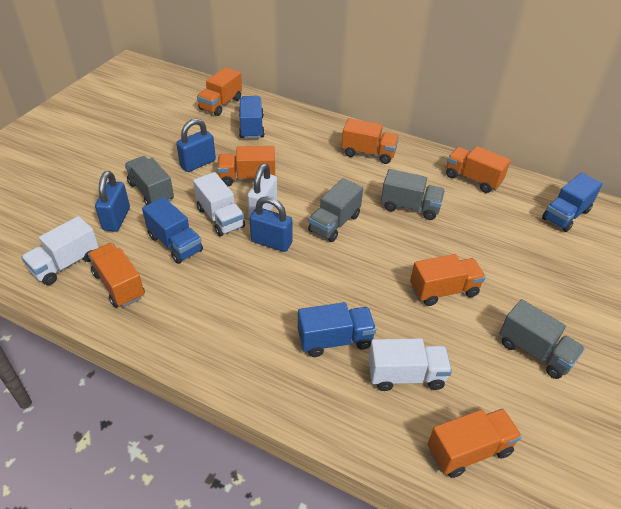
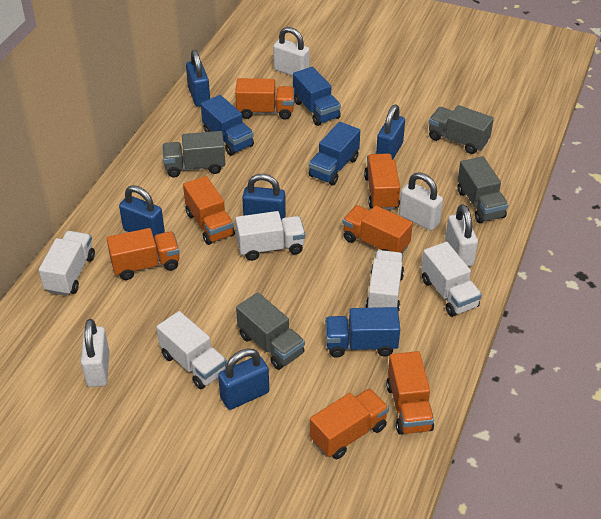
blue padlock: 3 -> 5
white padlock: 1 -> 4
white truck: 3 -> 5

